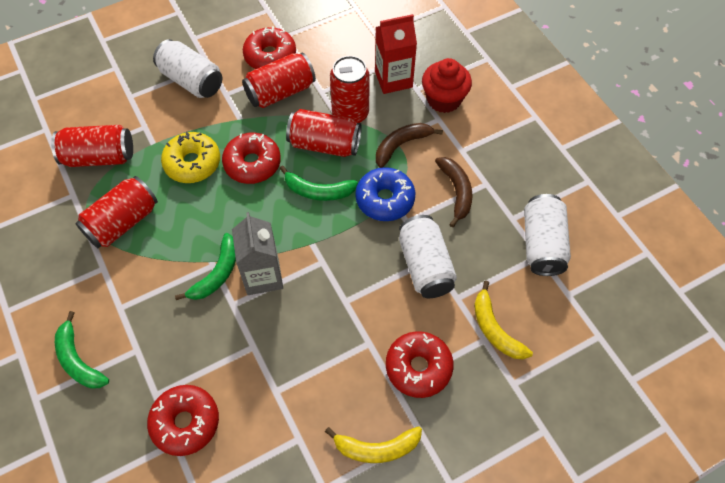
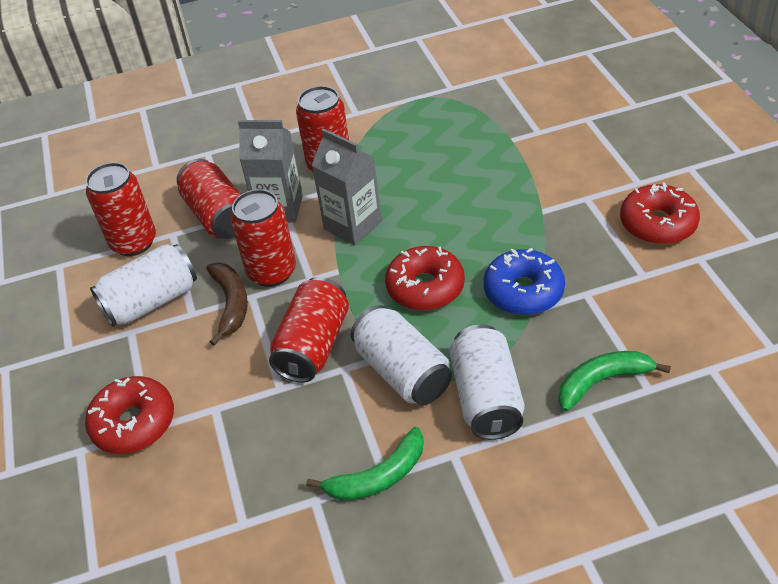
brown banana: 2 -> 1
green banana: 3 -> 2
grey carton: 1 -> 2
red carton: 1 -> 0
red cupcake: 1 -> 0
red donut: 4 -> 3
yellow banana: 2 -> 0
yellow donut: 1 -> 0

